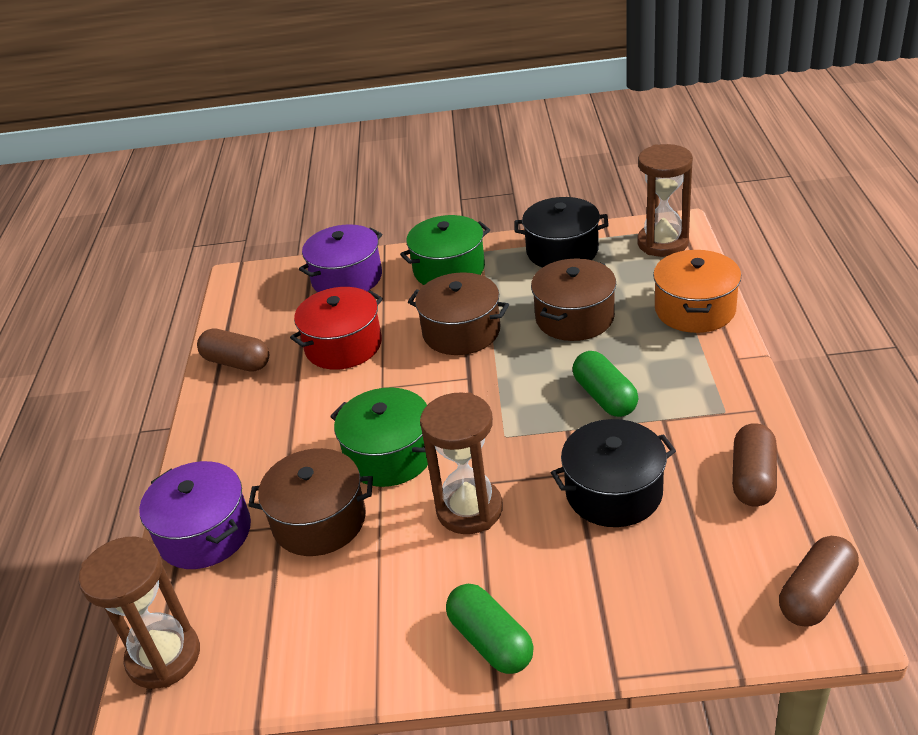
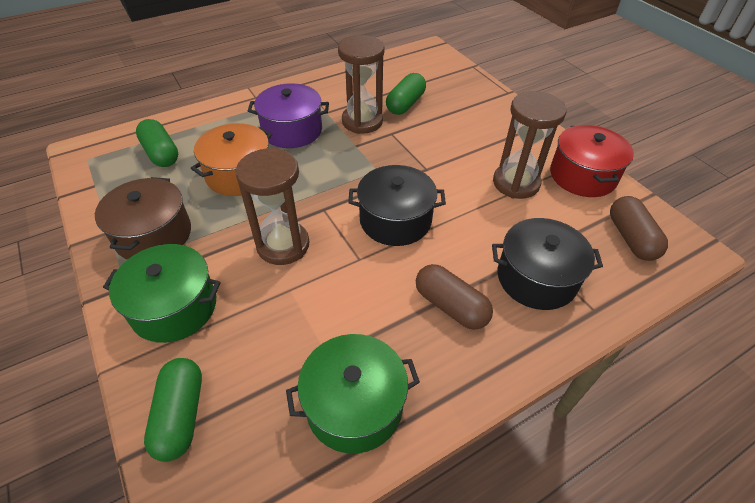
brown capsule: 3 -> 2
brown pot: 3 -> 1
green capsule: 2 -> 3
purple pot: 2 -> 1

